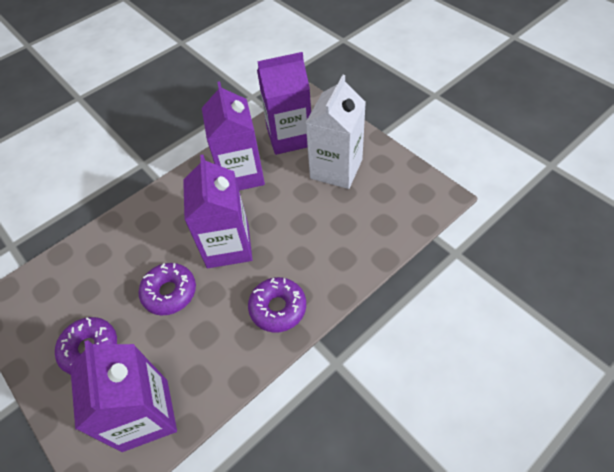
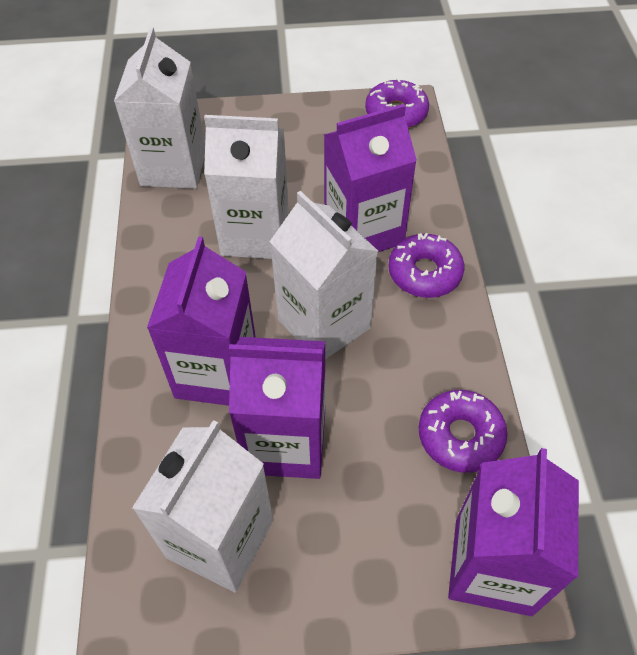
white carton: 1 -> 4

